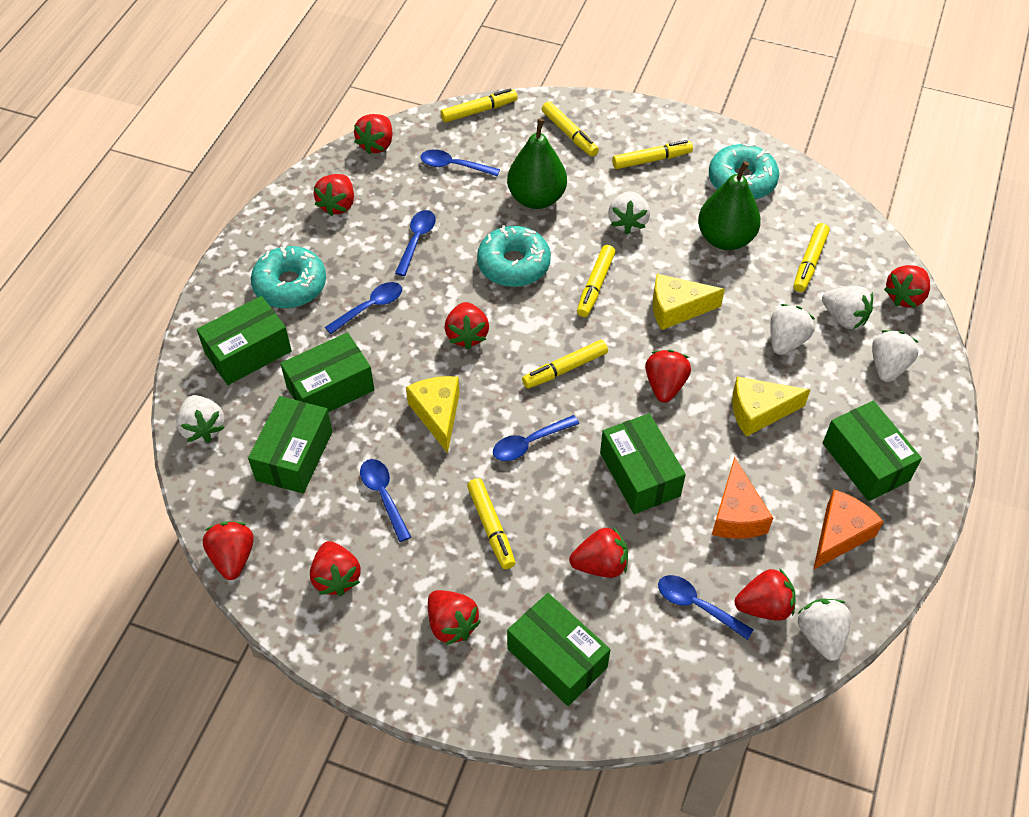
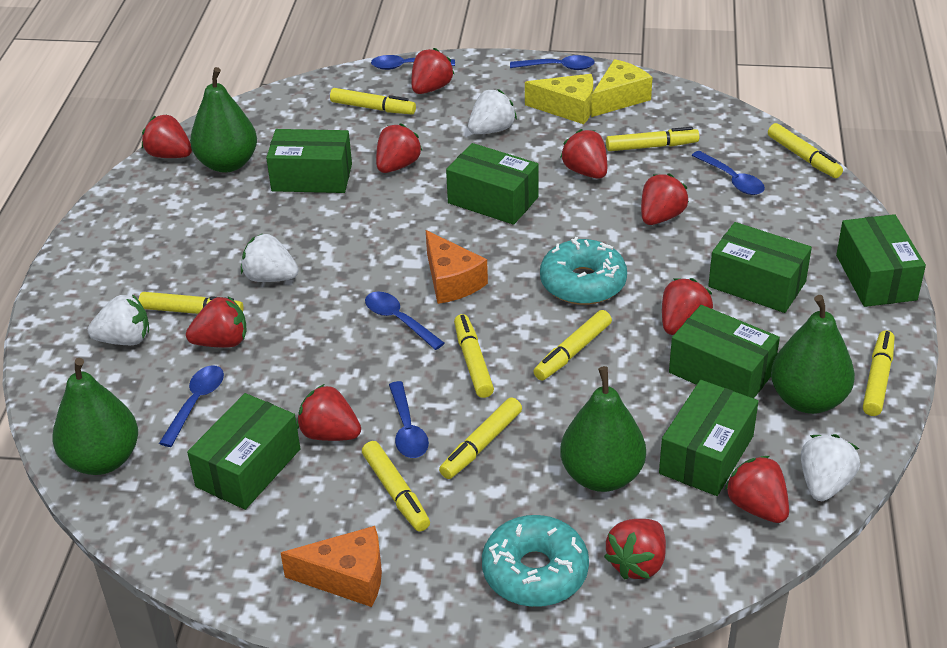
green box: 6 -> 7
green pear: 2 -> 4
turquoise donut: 3 -> 2
white strawberry: 6 -> 4
yellow cheese: 3 -> 2
yellow marker: 7 -> 9

